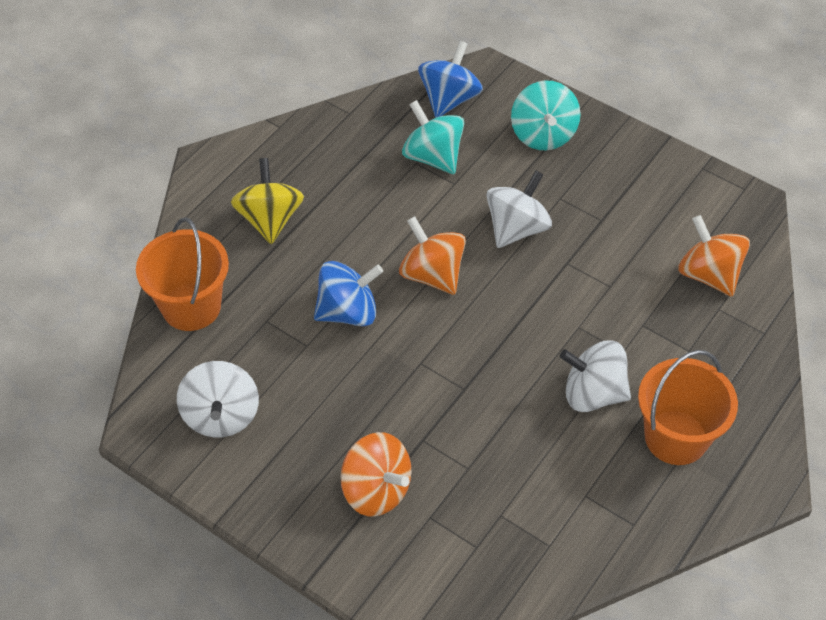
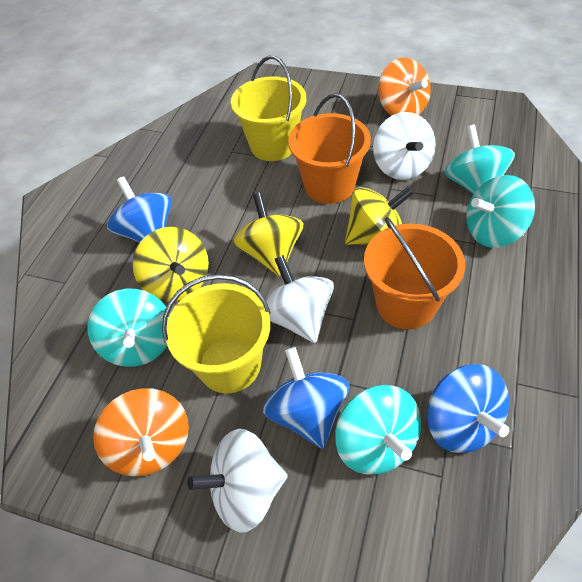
blue spinning top: 2 -> 3
orange spinning top: 3 -> 2
turquoise spinning top: 2 -> 4
yellow bucket: 0 -> 2
yellow spinning top: 1 -> 3

